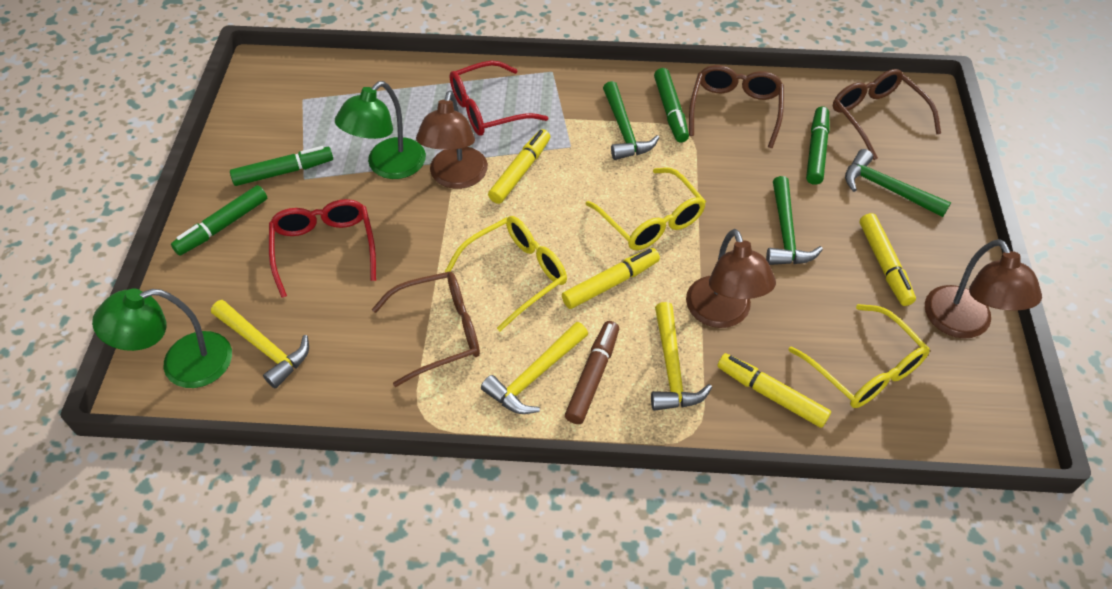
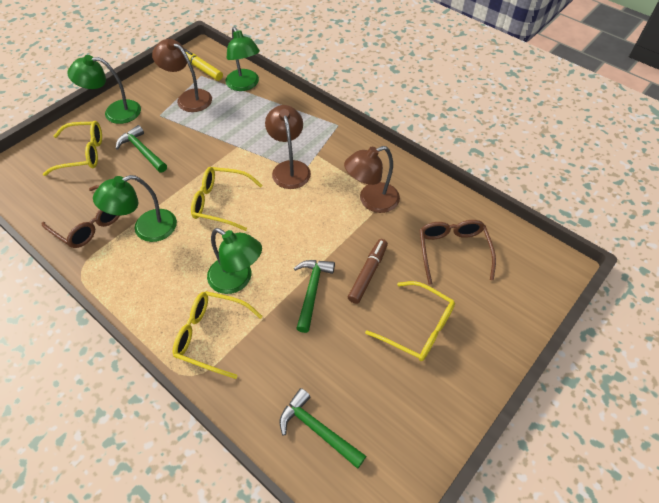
brown glasses: 3 -> 2
green lamp: 2 -> 4
green marker: 4 -> 0
red glasses: 2 -> 0
yellow glasses: 3 -> 4
yellow hammer: 3 -> 0
yellow marker: 4 -> 1

